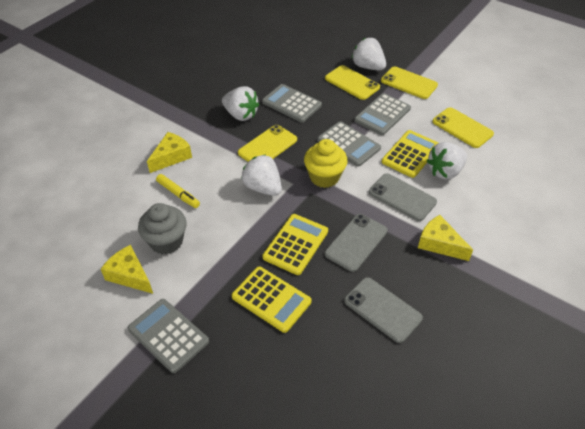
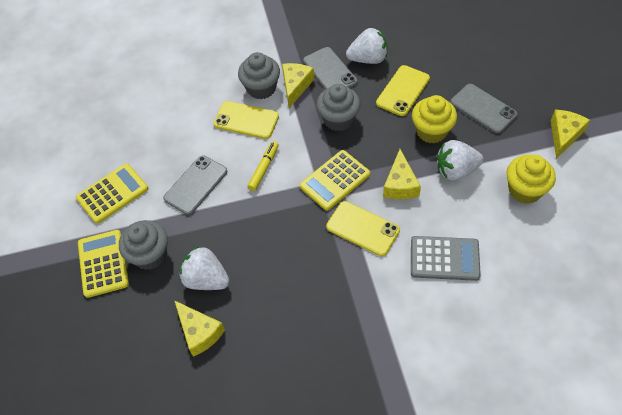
grey calculator: 4 -> 1
grey cupcake: 1 -> 3
white strawberry: 4 -> 3
yellow cheese: 3 -> 4
yellow cupcake: 1 -> 2
yellow phone: 4 -> 3

